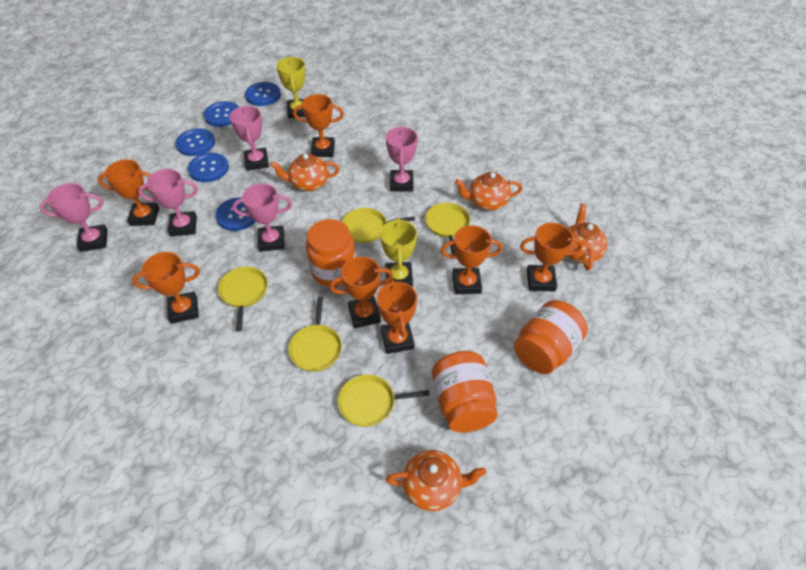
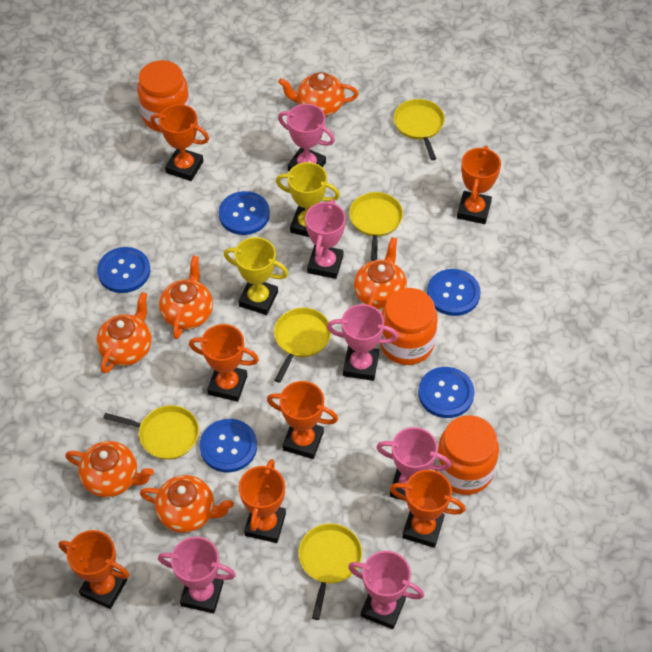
orange teapot: 4 -> 6
pink trophy: 5 -> 6

